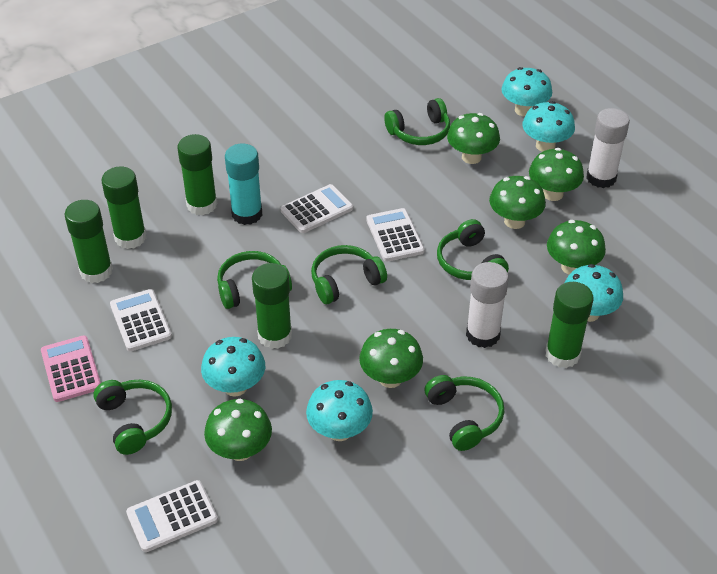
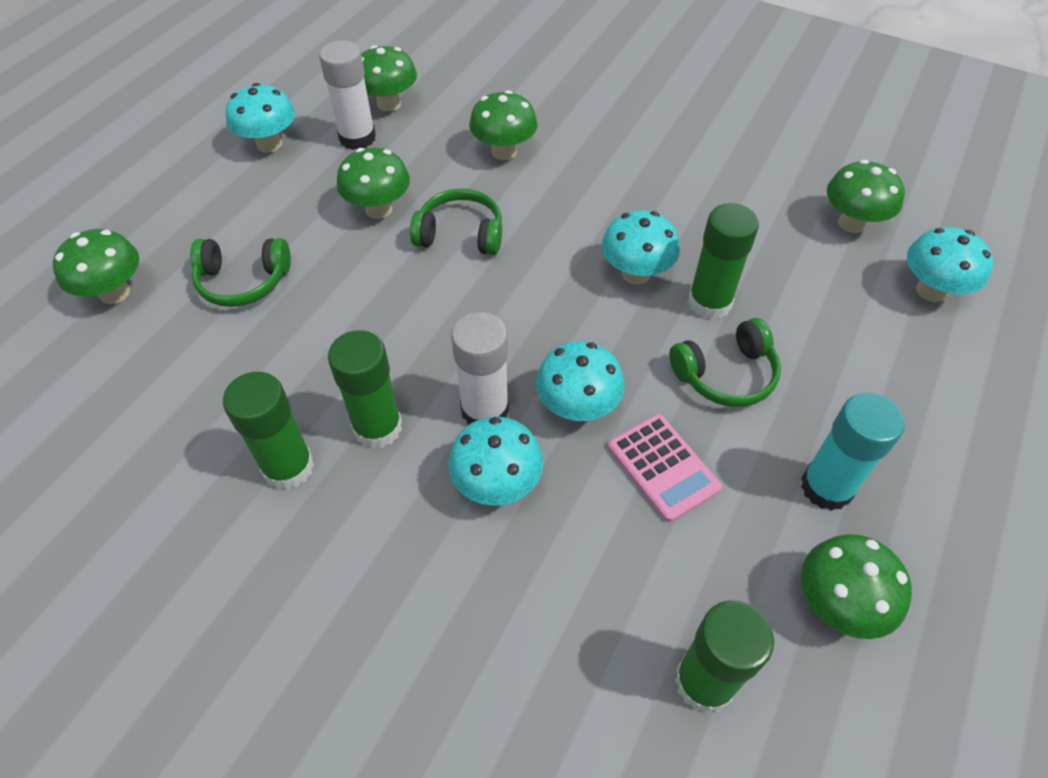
green glue stick: 5 -> 4
green headphones: 6 -> 3
white calculator: 4 -> 0

